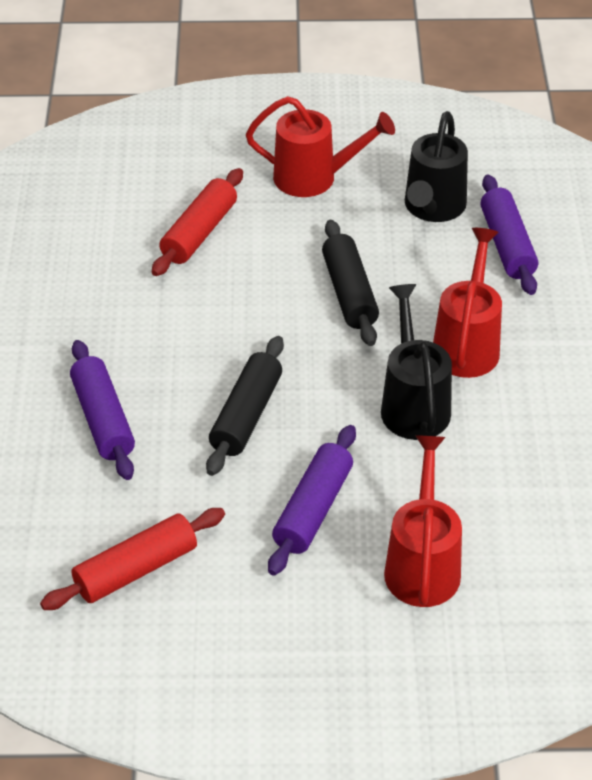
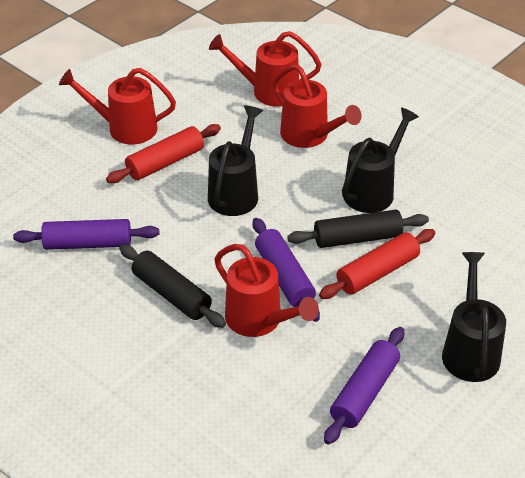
black watering can: 2 -> 3
red watering can: 3 -> 4

